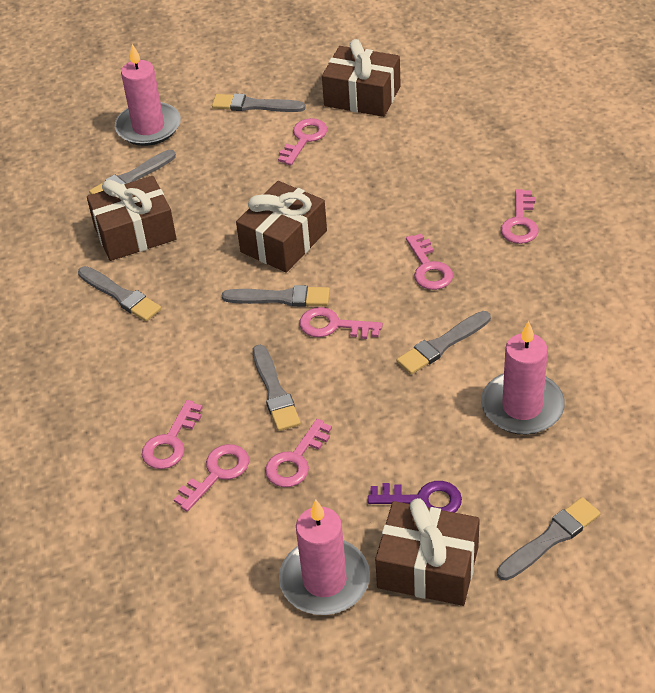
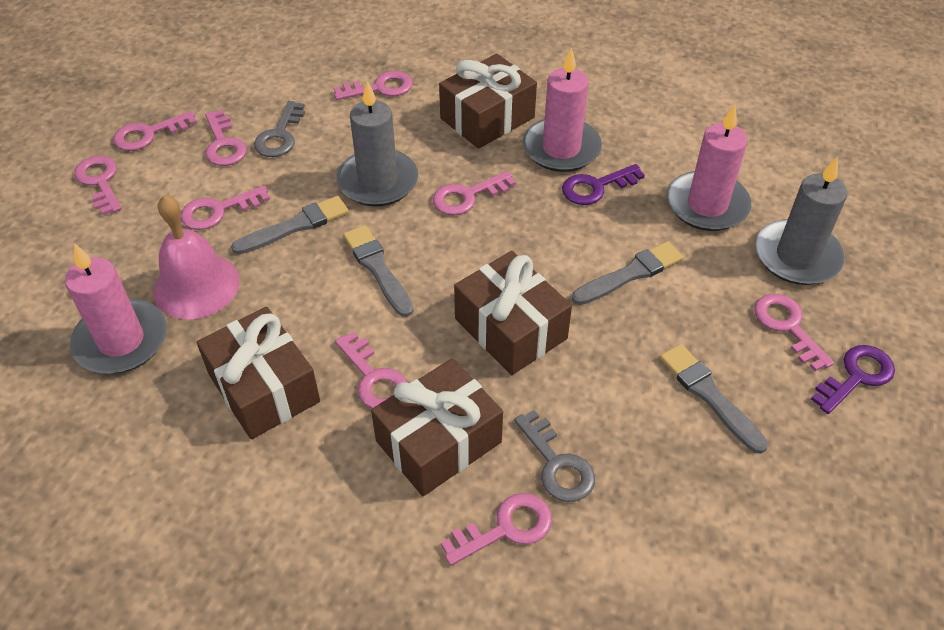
grey brush: 7 -> 4
grey candle: 0 -> 2
grey key: 0 -> 2
pink bell: 0 -> 1
pink key: 7 -> 9
purple key: 1 -> 2

